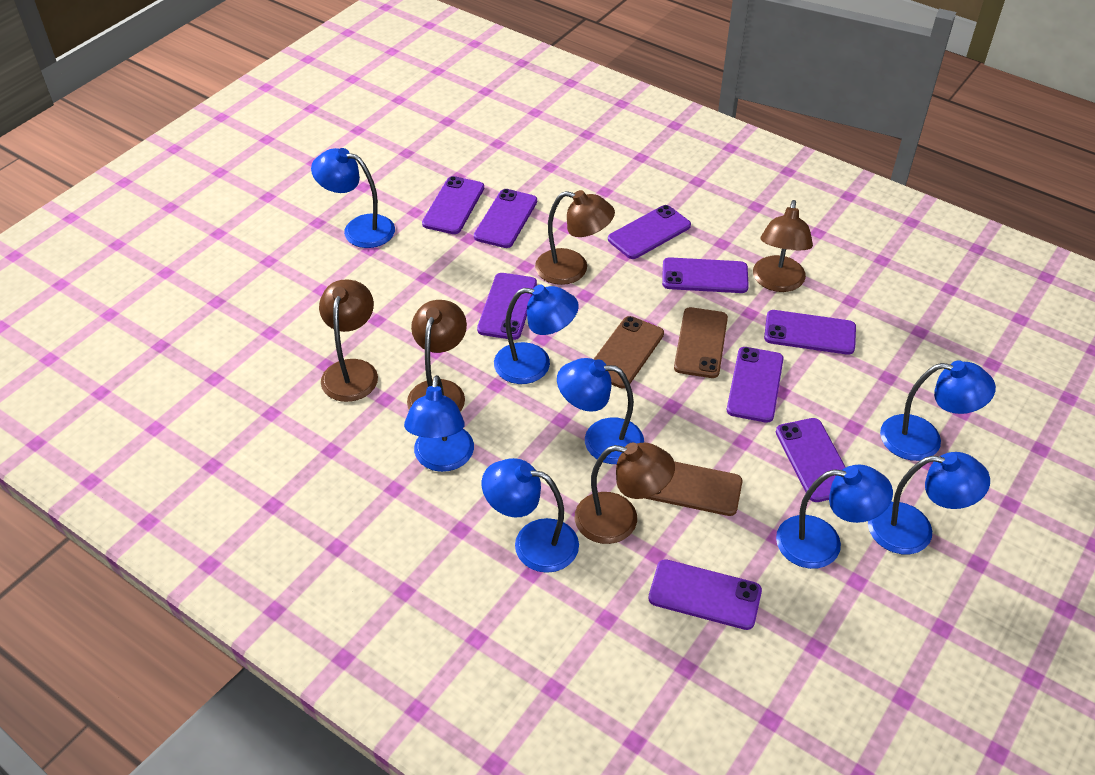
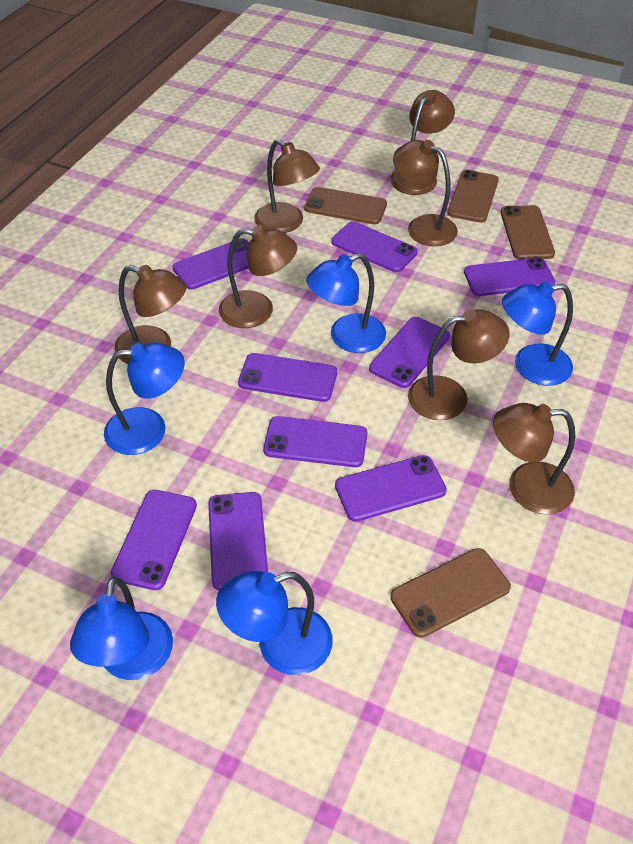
blue lamp: 8 -> 5
brown lamp: 5 -> 7
brown phone: 3 -> 4

